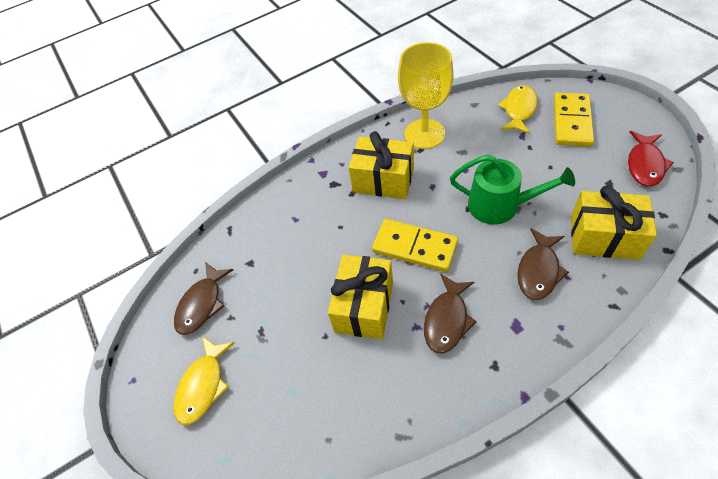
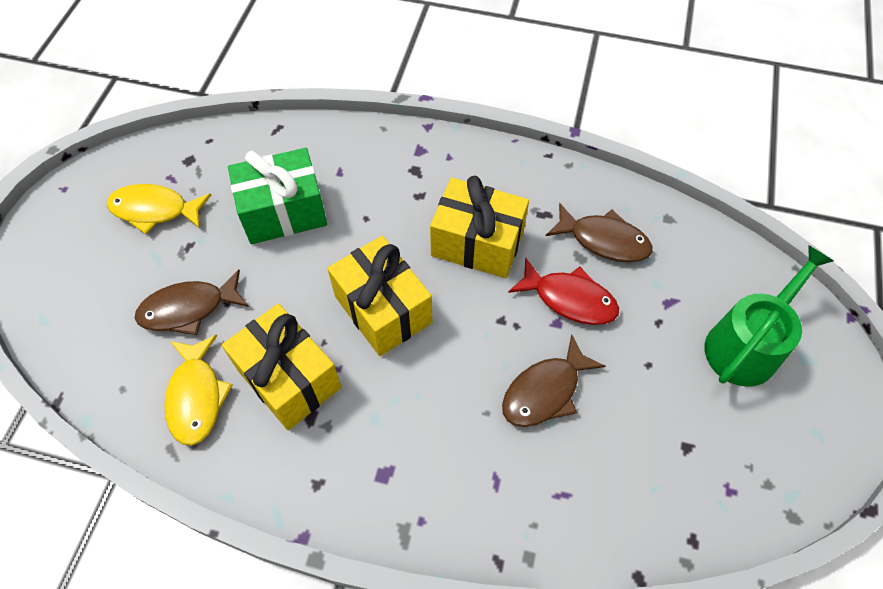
green gift: 0 -> 1
yellow domino: 2 -> 0
yellow goblet: 1 -> 0

